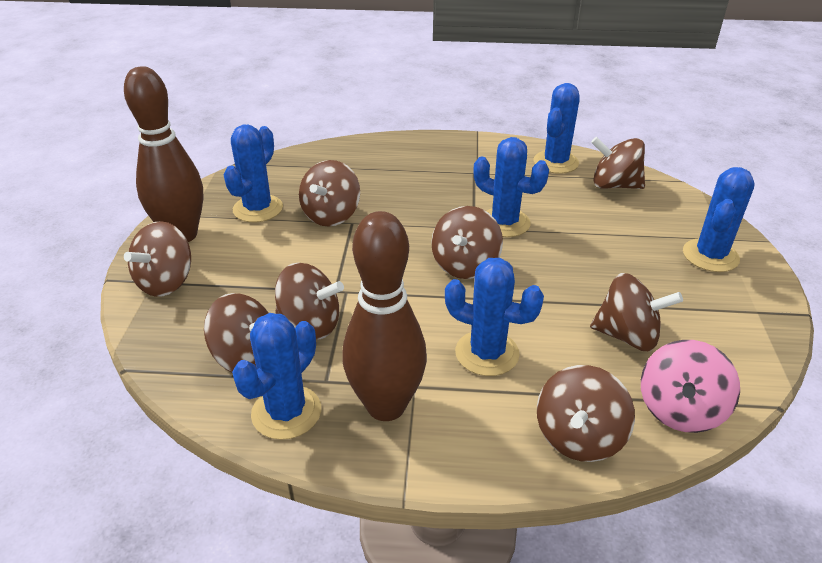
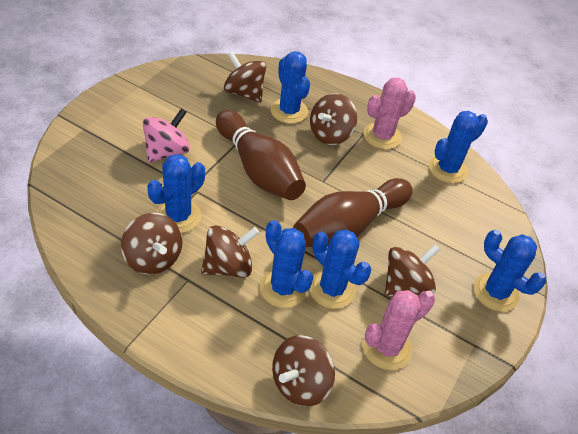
brown spinning top: 8 -> 6
pink cactus: 0 -> 2

